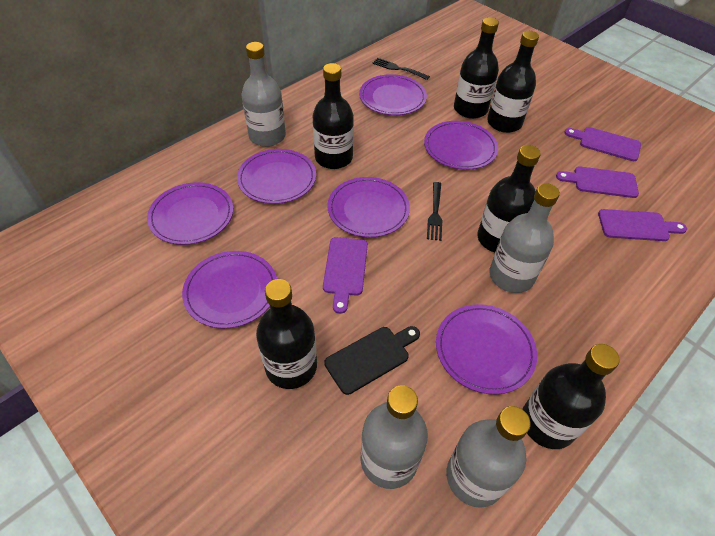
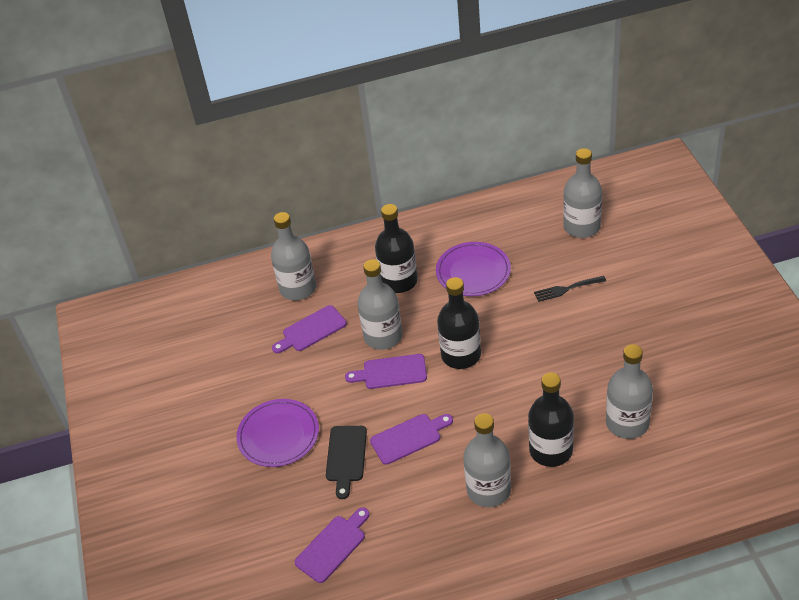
black bottle: 6 -> 3
black fork: 2 -> 1
grey bottle: 4 -> 5
purple plate: 7 -> 2

